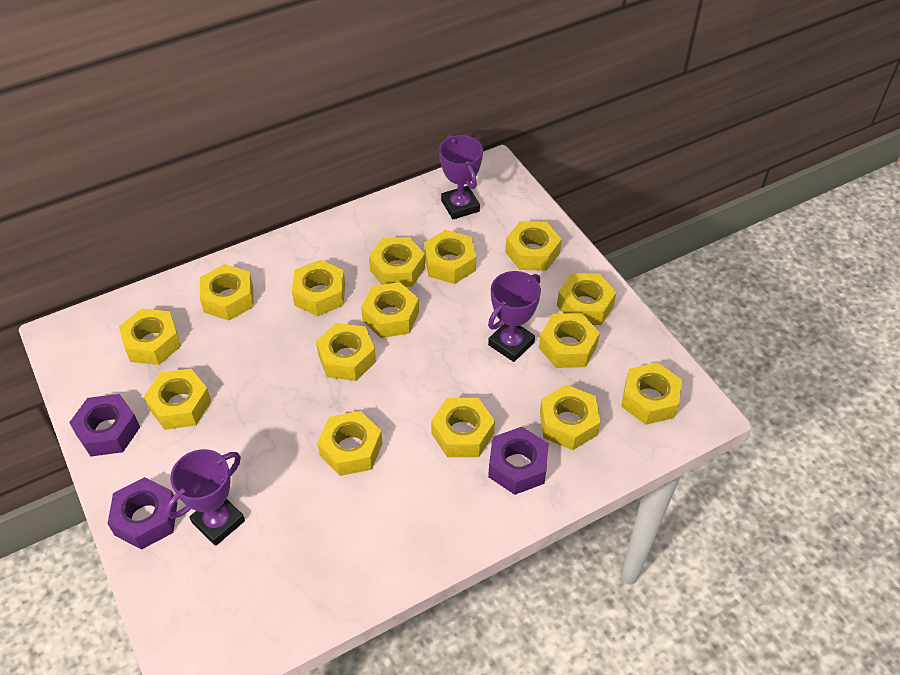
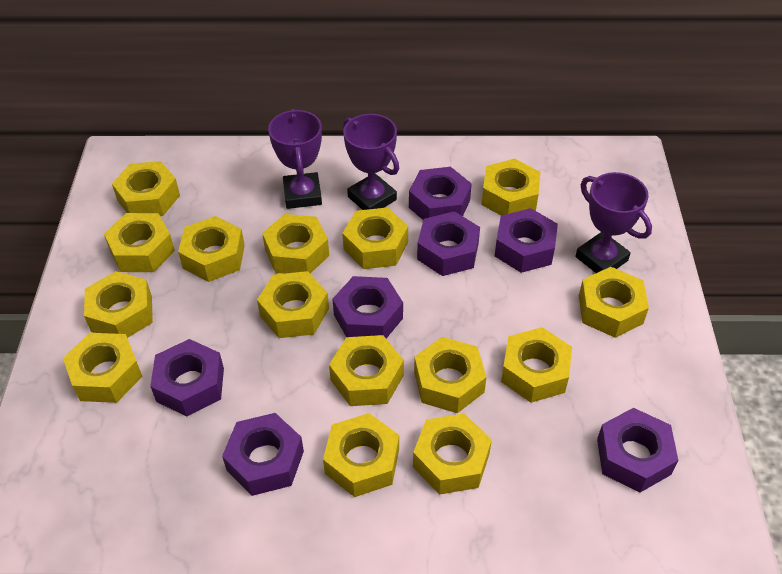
purple nut: 3 -> 7

